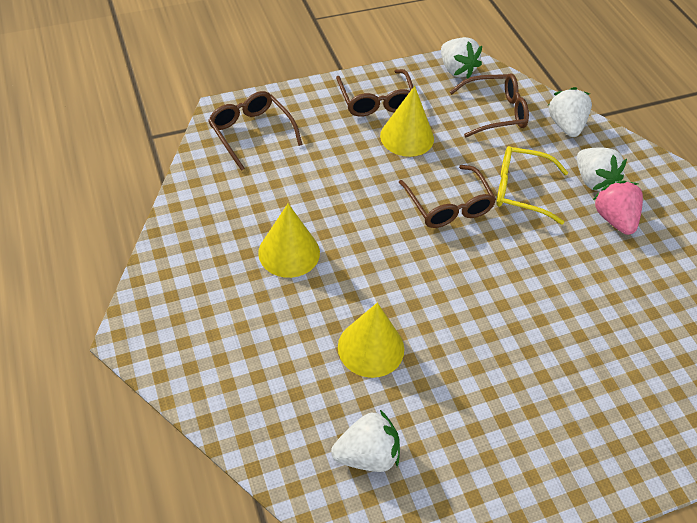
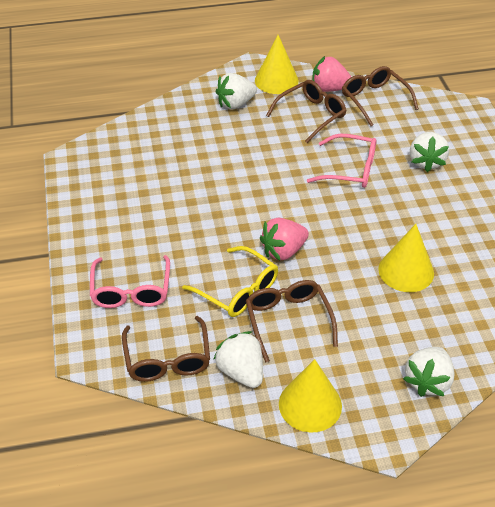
pink glasses: 0 -> 2
pink strawberry: 1 -> 2

